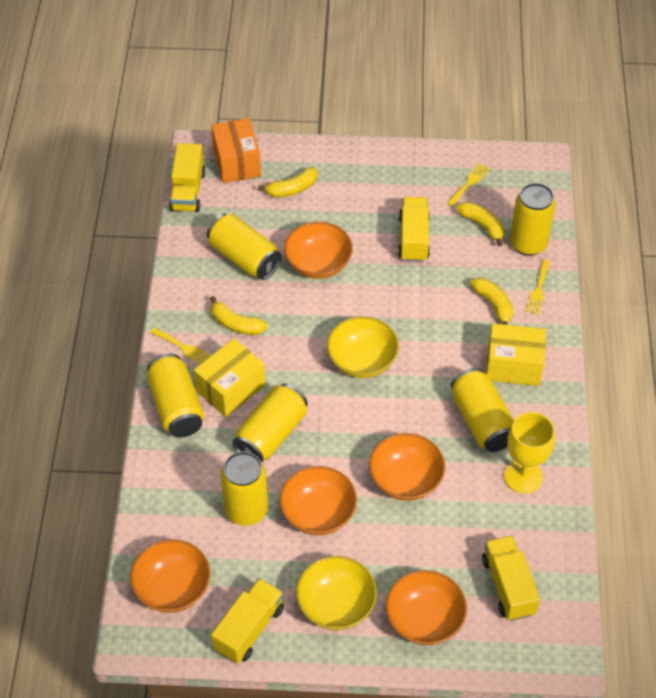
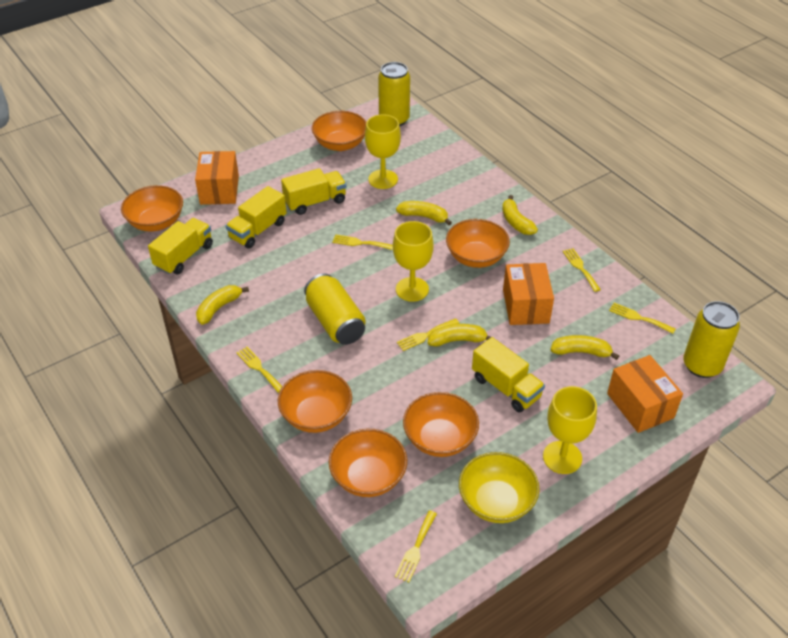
orange bowl: 5 -> 6
orange box: 1 -> 3
yellow banana: 4 -> 5
yellow bowl: 2 -> 1
yellow box: 2 -> 0
yellow can: 6 -> 3
yellow fork: 3 -> 6
yellow goblet: 1 -> 3

